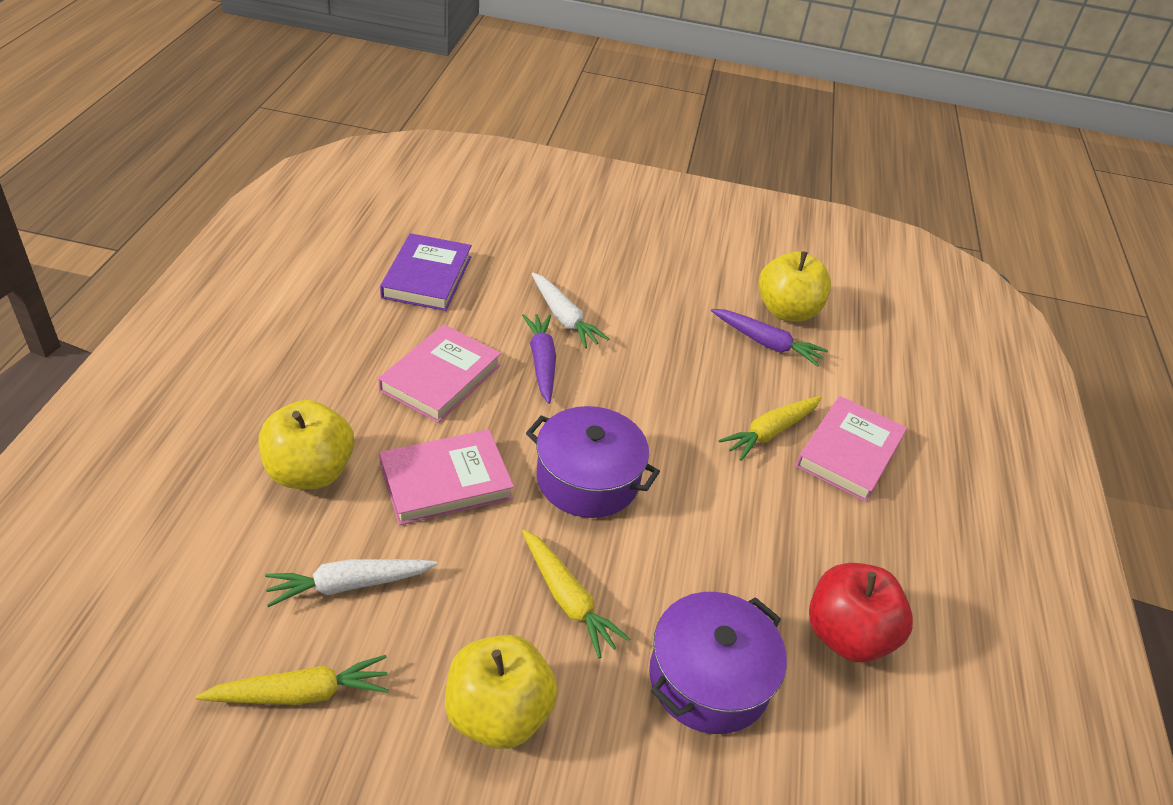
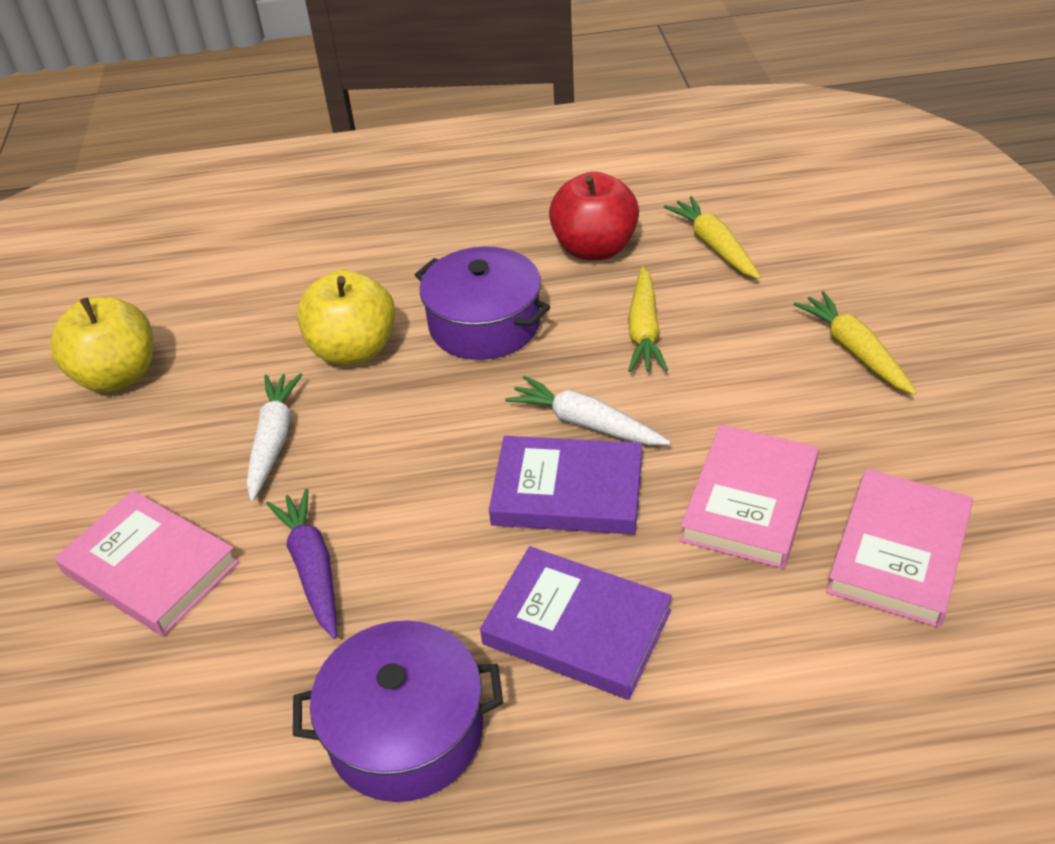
purple book: 1 -> 2
purple carrot: 2 -> 1
yellow apple: 3 -> 2

